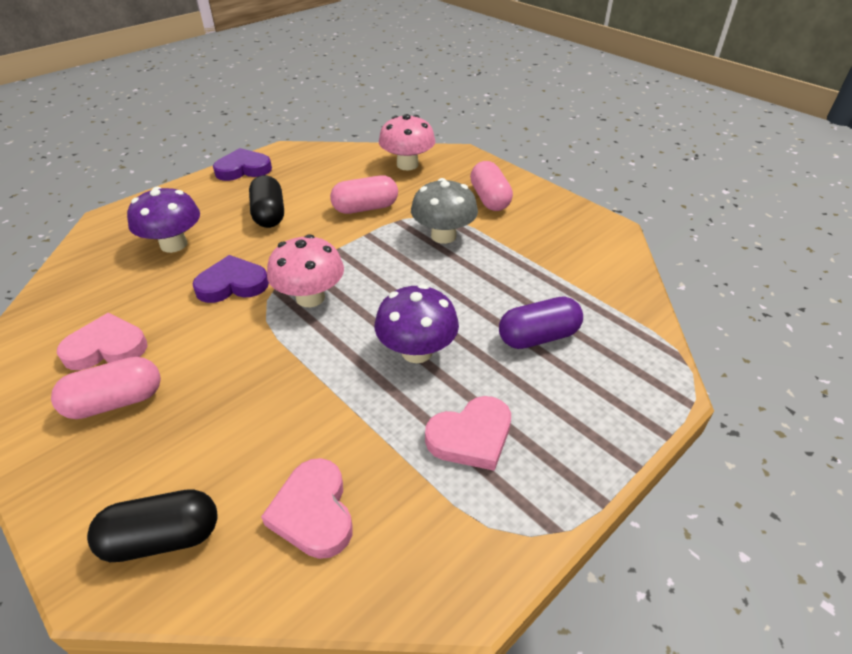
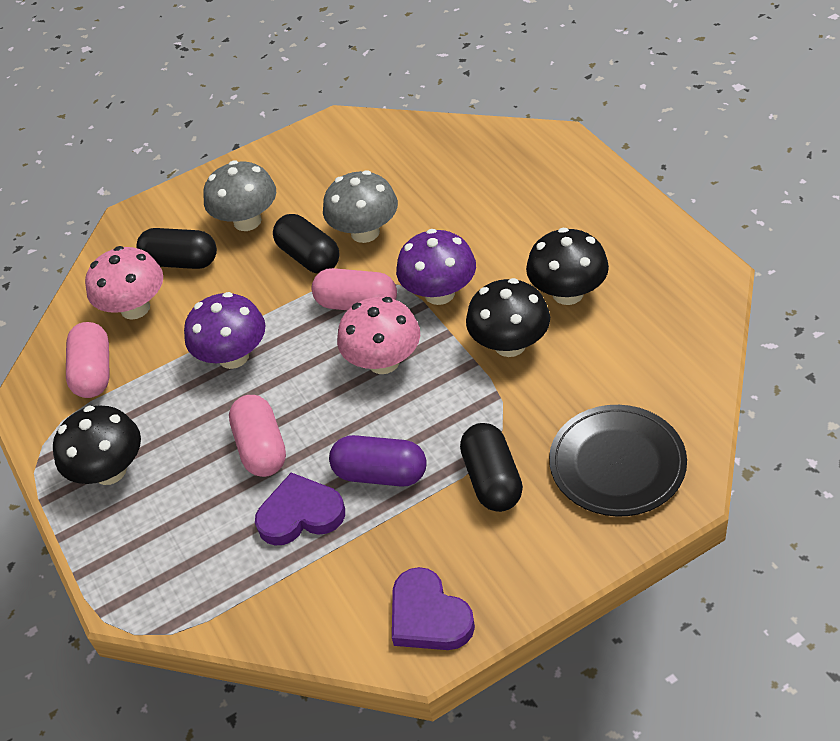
black capsule: 2 -> 3
black mushroom: 0 -> 3
black plate: 0 -> 1
grey mushroom: 1 -> 2
pink heart: 3 -> 0

